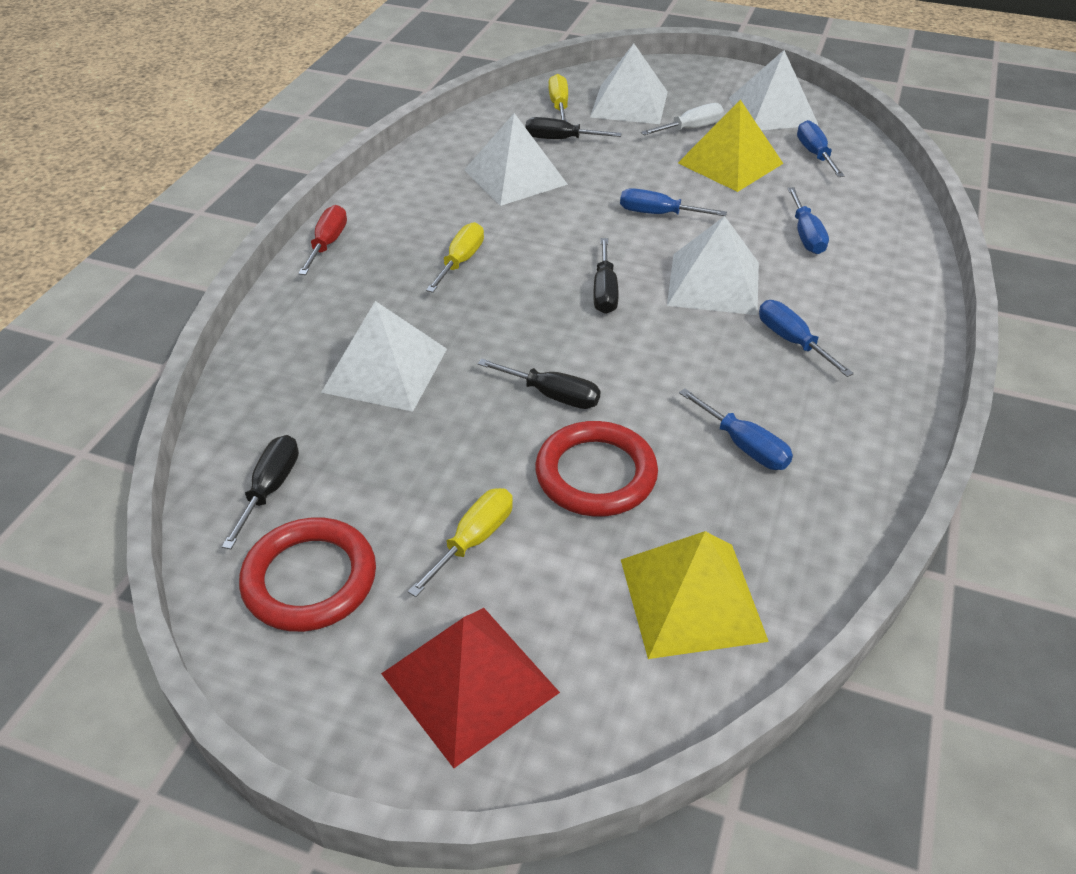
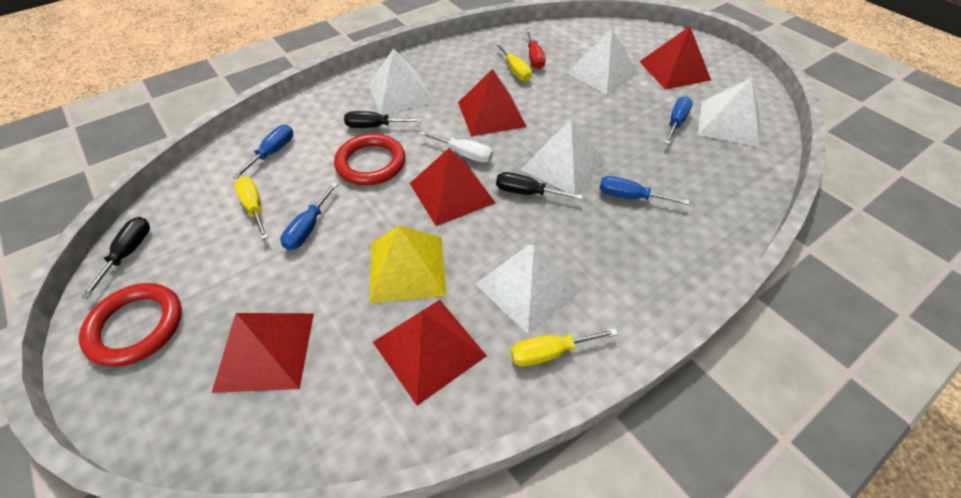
black screwdriver: 4 -> 3
blue screwdriver: 5 -> 4
red pyramid: 1 -> 5
yellow pyramid: 2 -> 1

